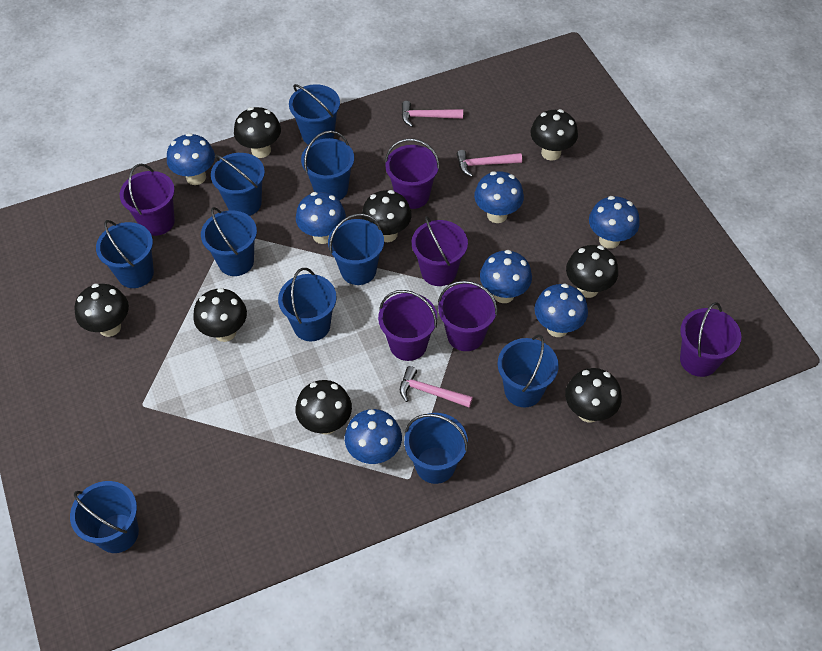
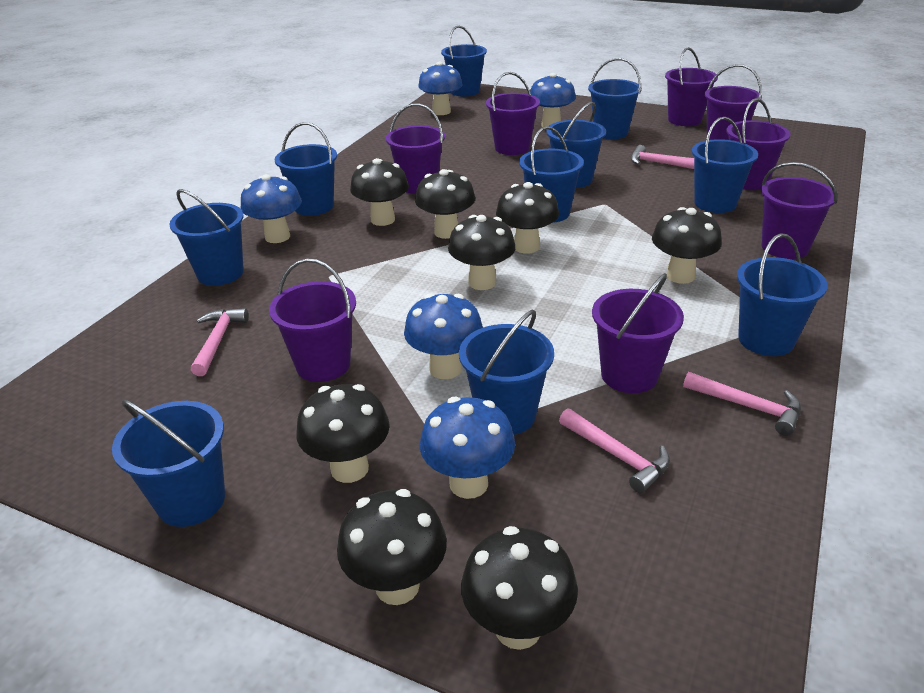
blue mushroom: 7 -> 5
pink hammer: 3 -> 4
purple bucket: 6 -> 8

